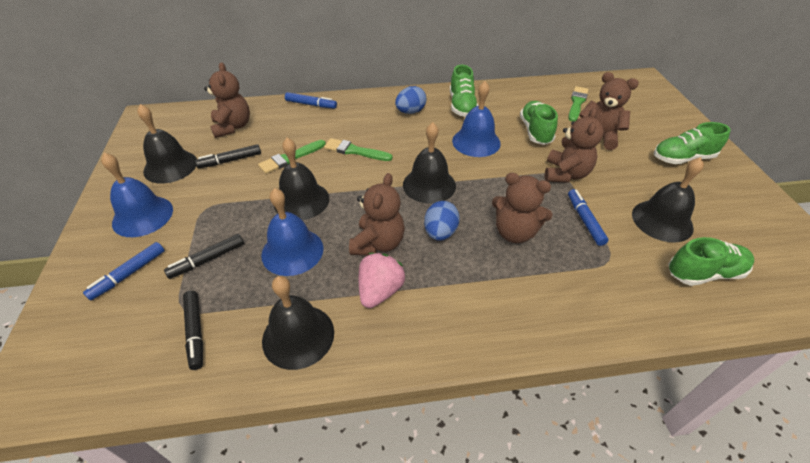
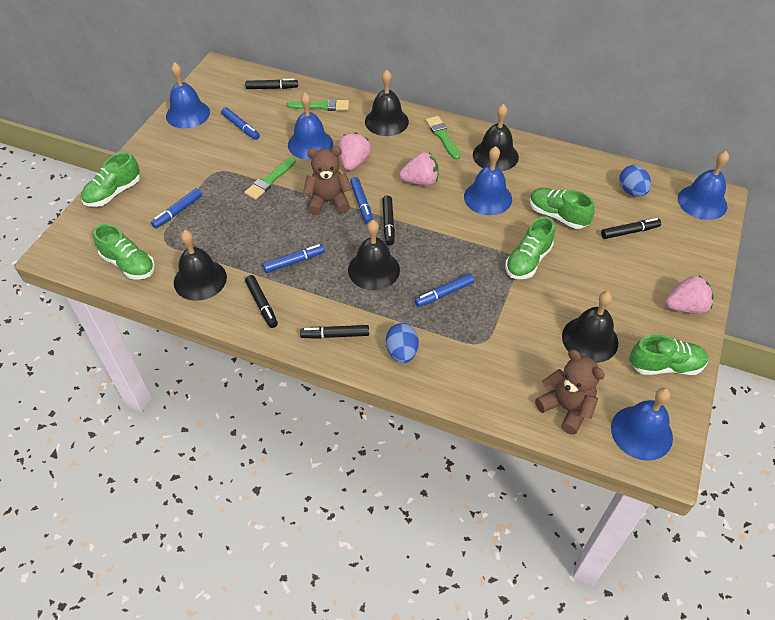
black marker: 3 -> 5
blue bell: 3 -> 5
blue marker: 3 -> 5
brown teddy bear: 5 -> 2
green shoe: 4 -> 5
pink strawberry: 1 -> 3

